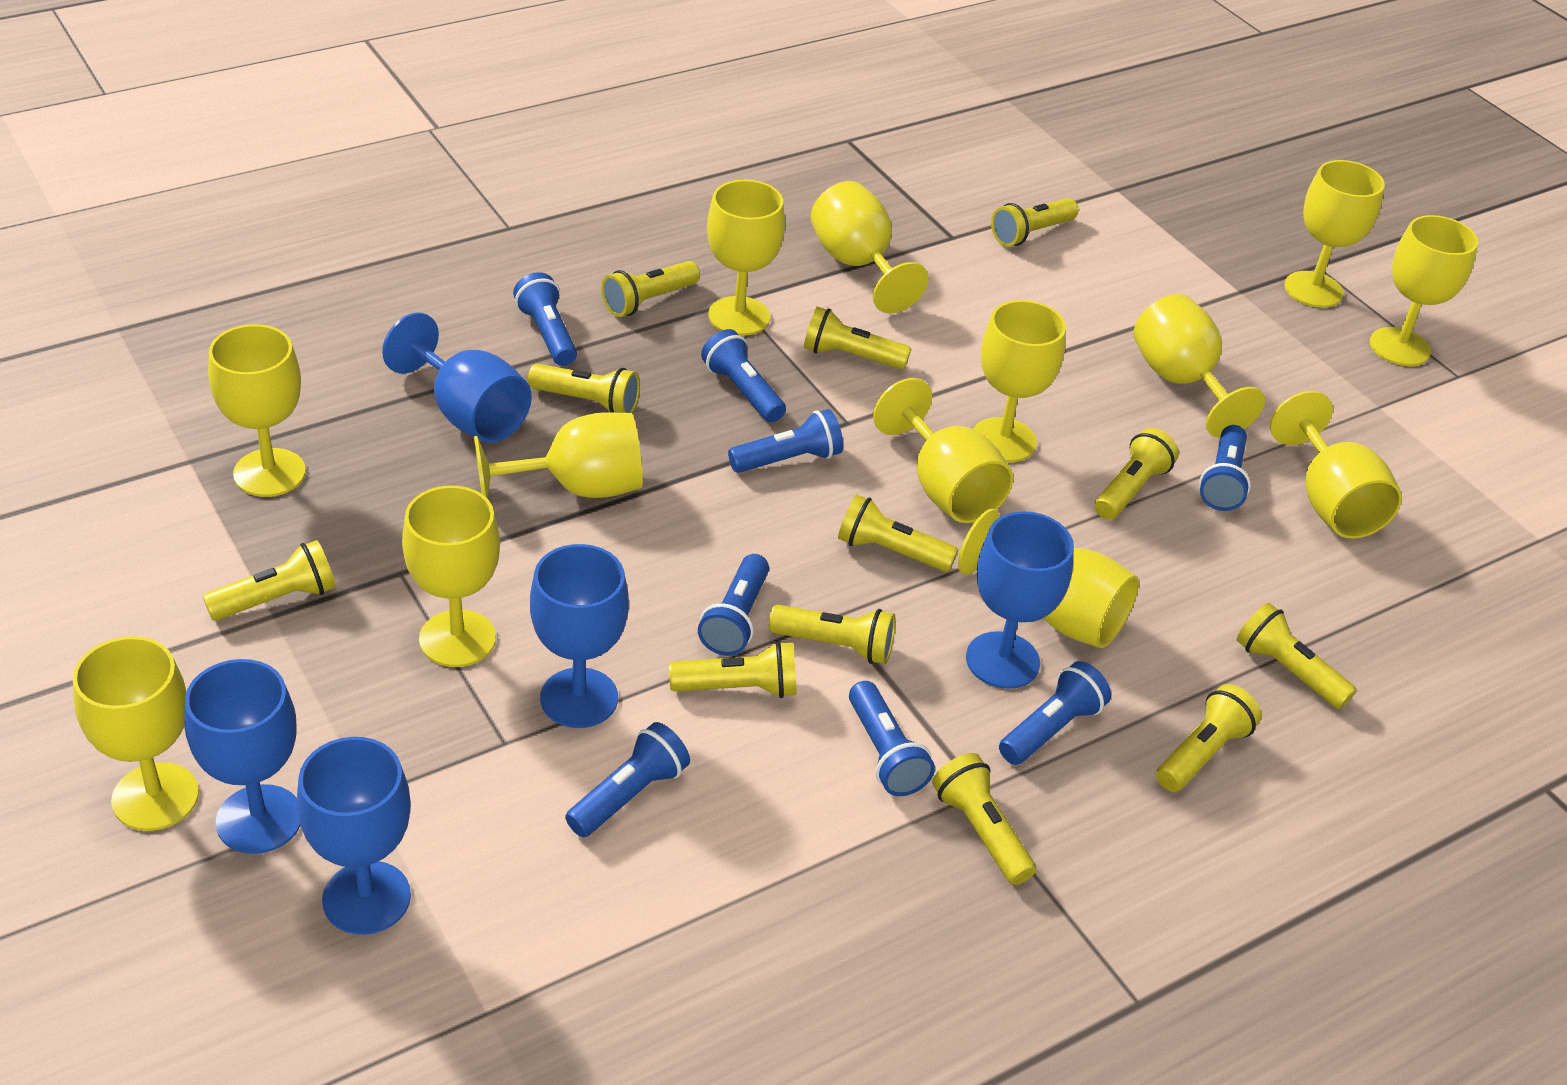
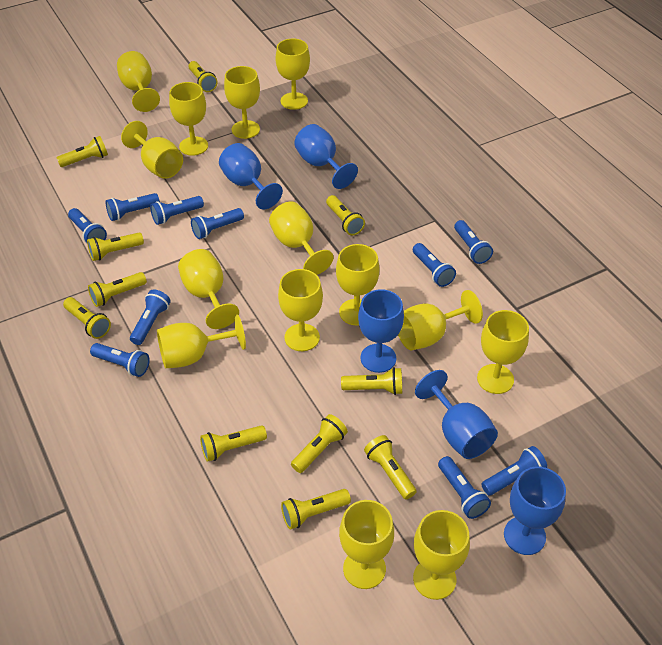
blue flashlight: 8 -> 10
yellow flashlight: 12 -> 11
yellow goblet: 13 -> 14

